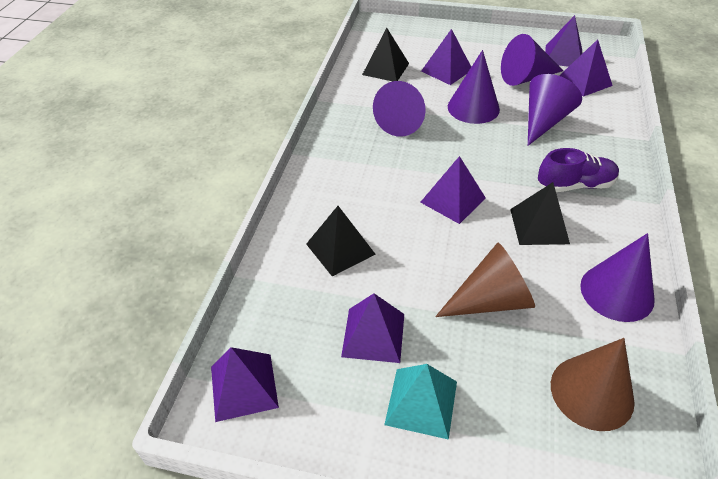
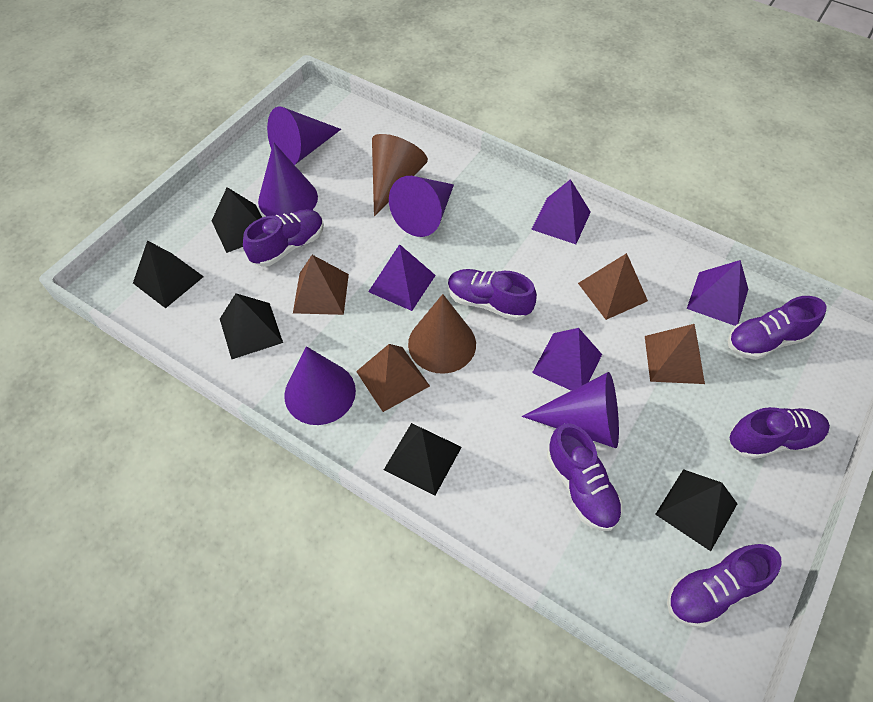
black pyramid: 3 -> 5
brown pyramid: 0 -> 4
purple pyramid: 6 -> 4
purple shoe: 1 -> 6
turquoise pyramid: 1 -> 0

